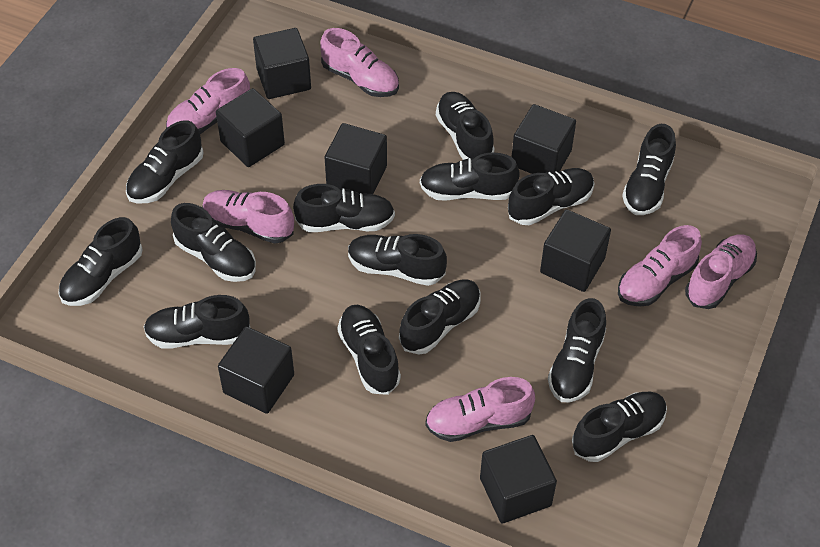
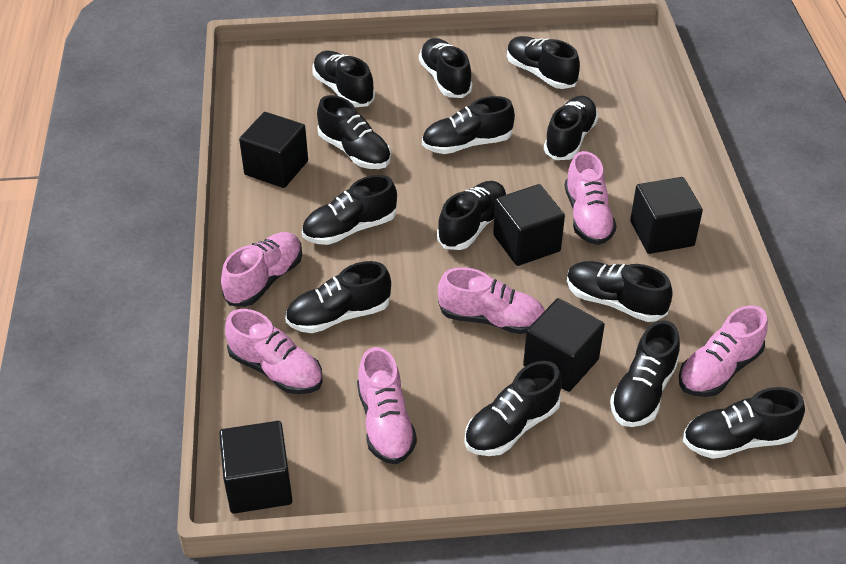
black cube: 7 -> 5
black shoe: 14 -> 13

